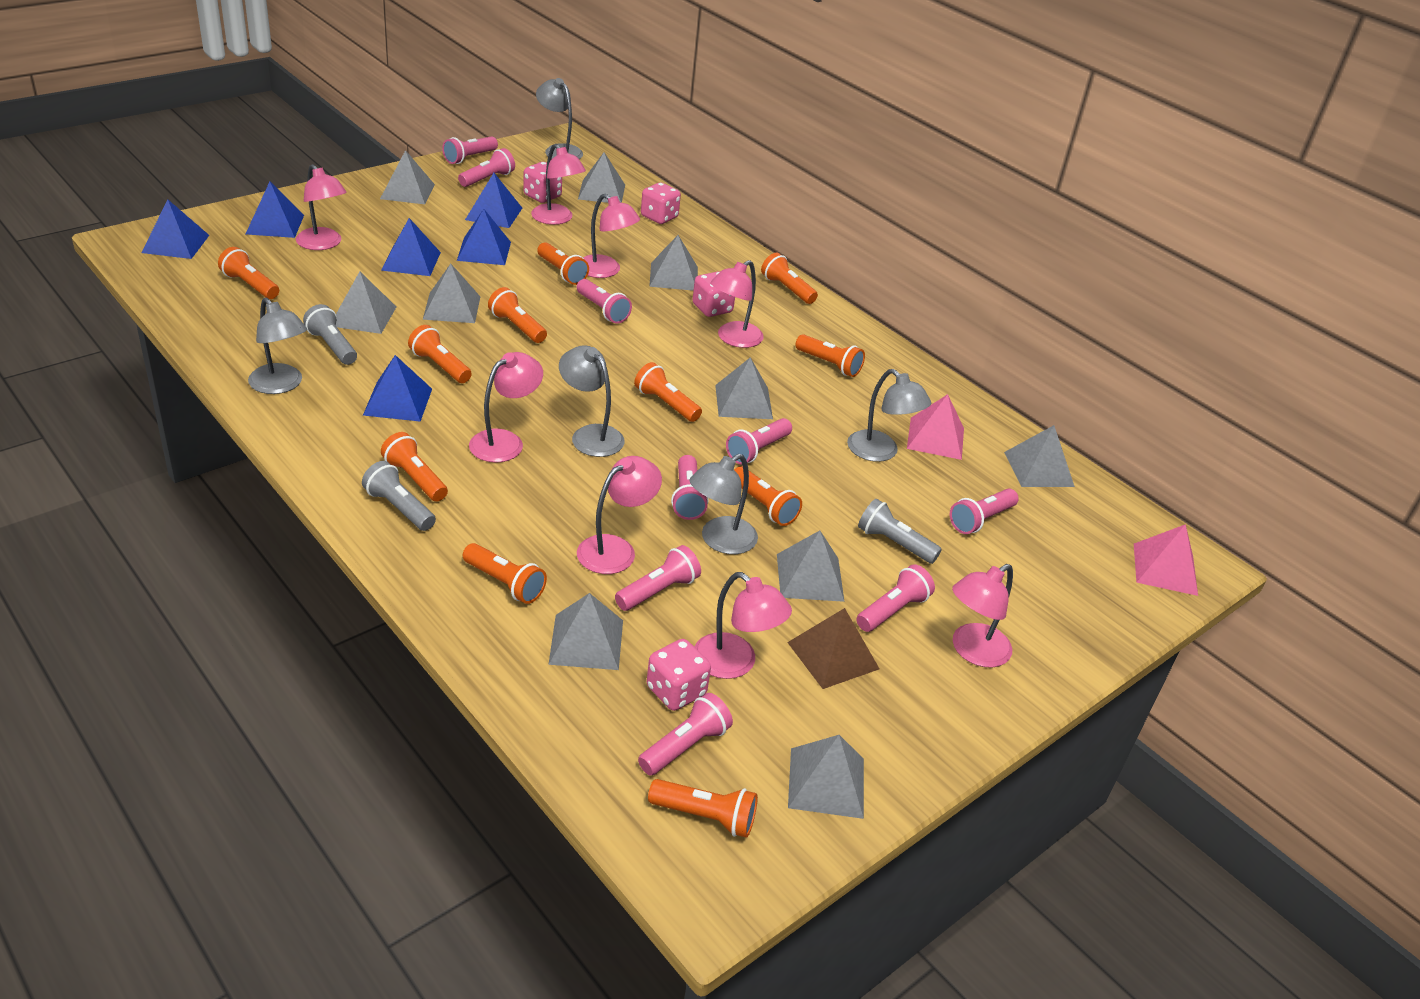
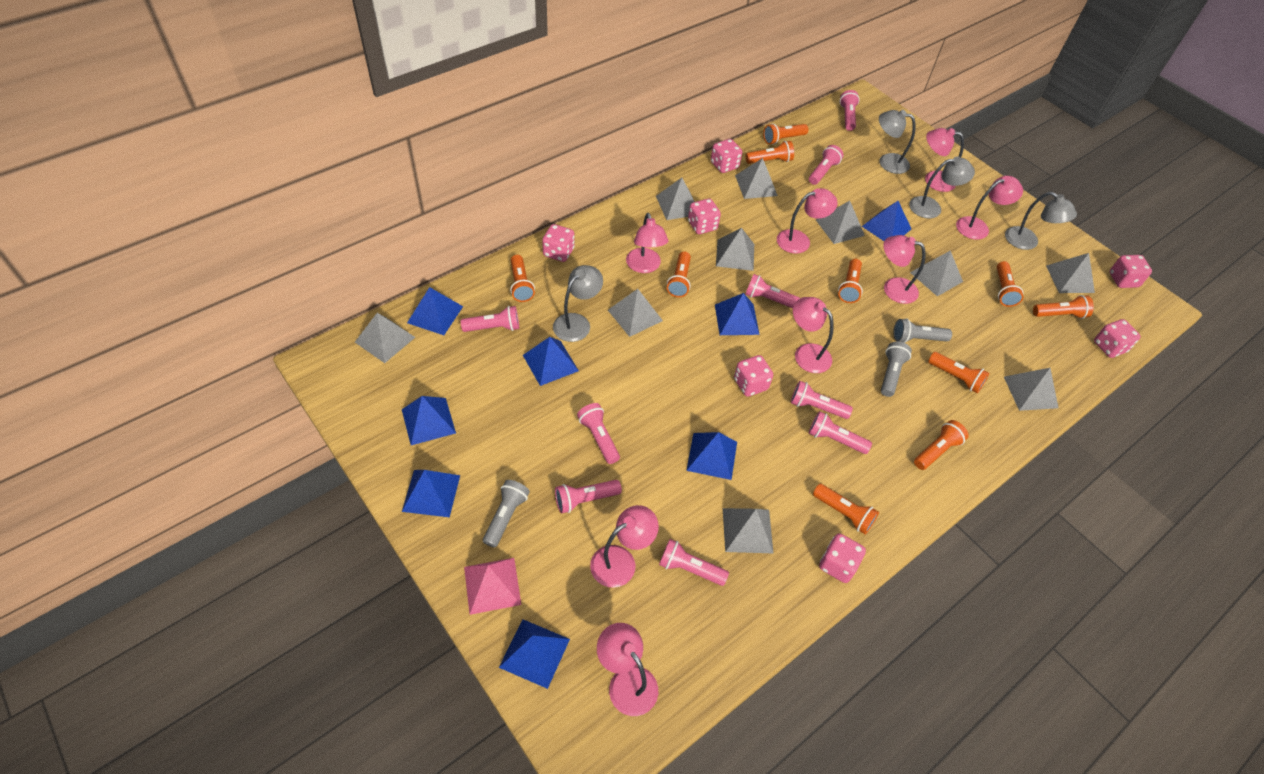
blue pyramid: 6 -> 8
brown pyramid: 1 -> 0
grey lamp: 5 -> 4
orange flashlight: 11 -> 10
pink dice: 4 -> 7
pink pyramid: 2 -> 1

